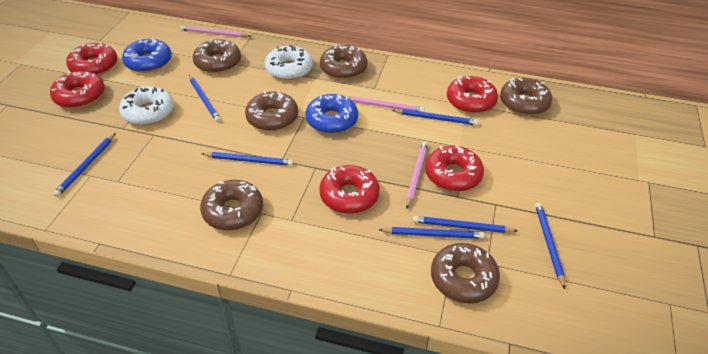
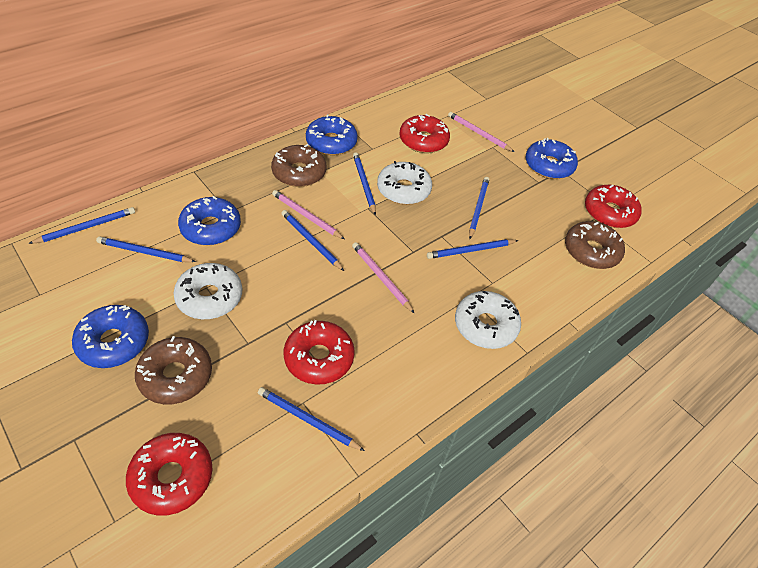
blue donut: 2 -> 4
brown donut: 6 -> 3
red donut: 5 -> 4
white donut: 2 -> 3

